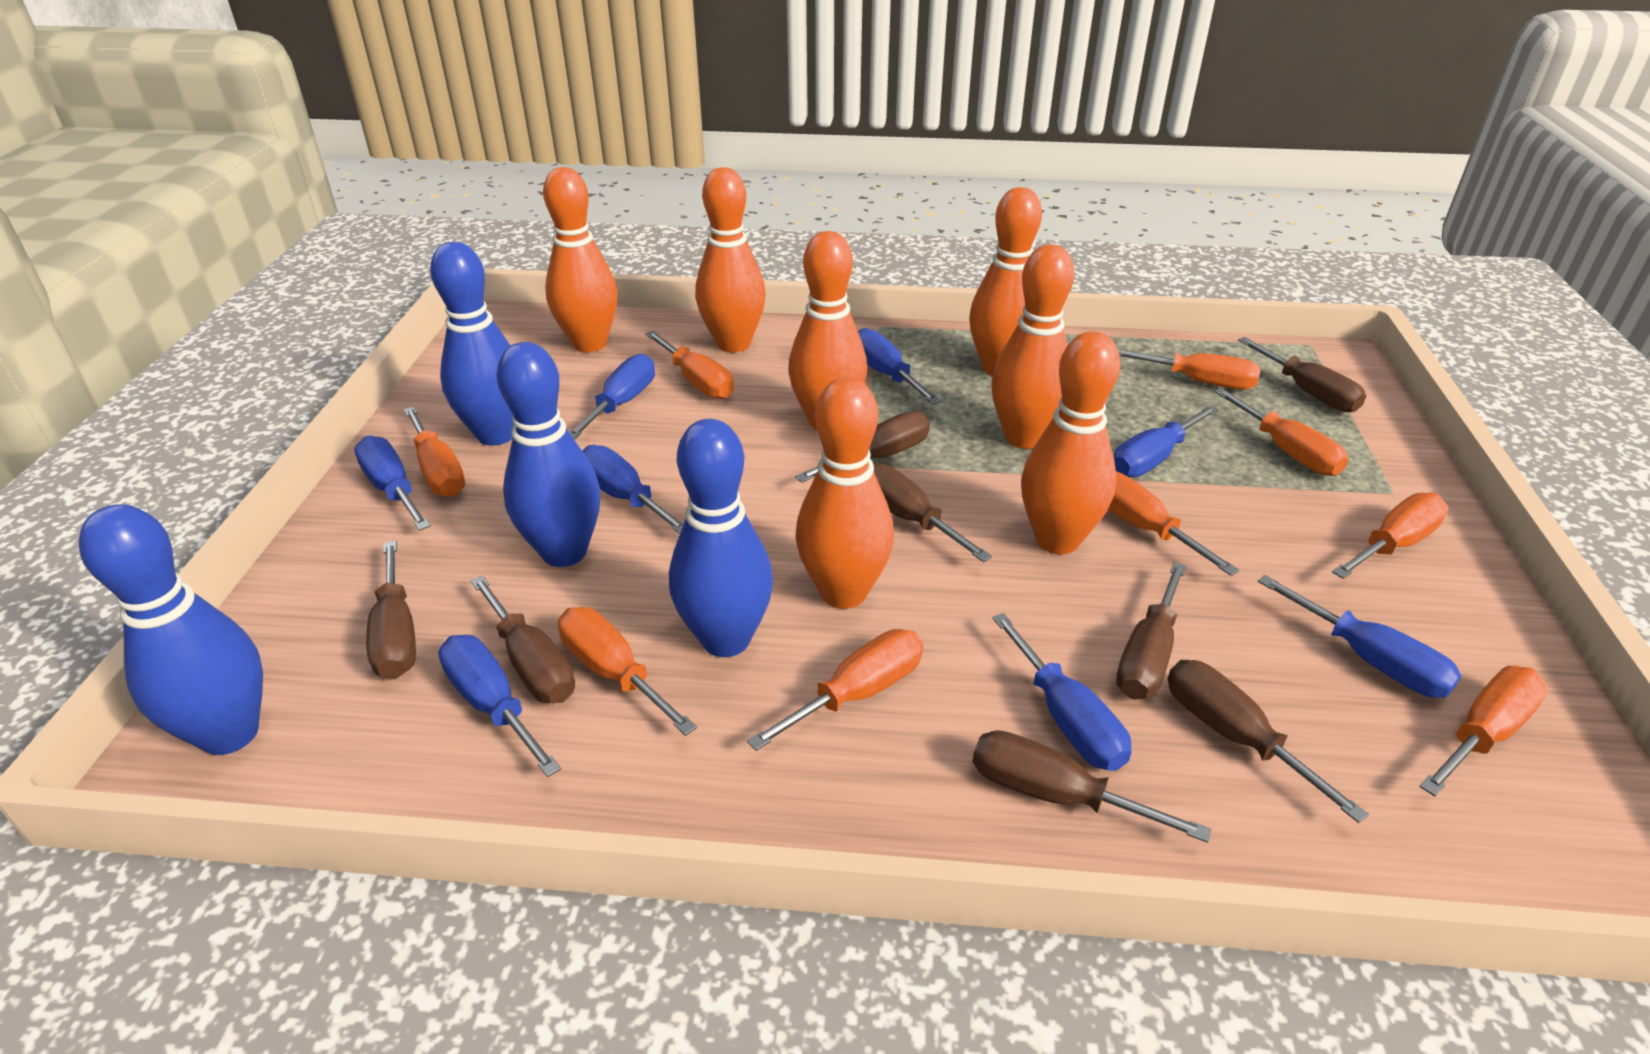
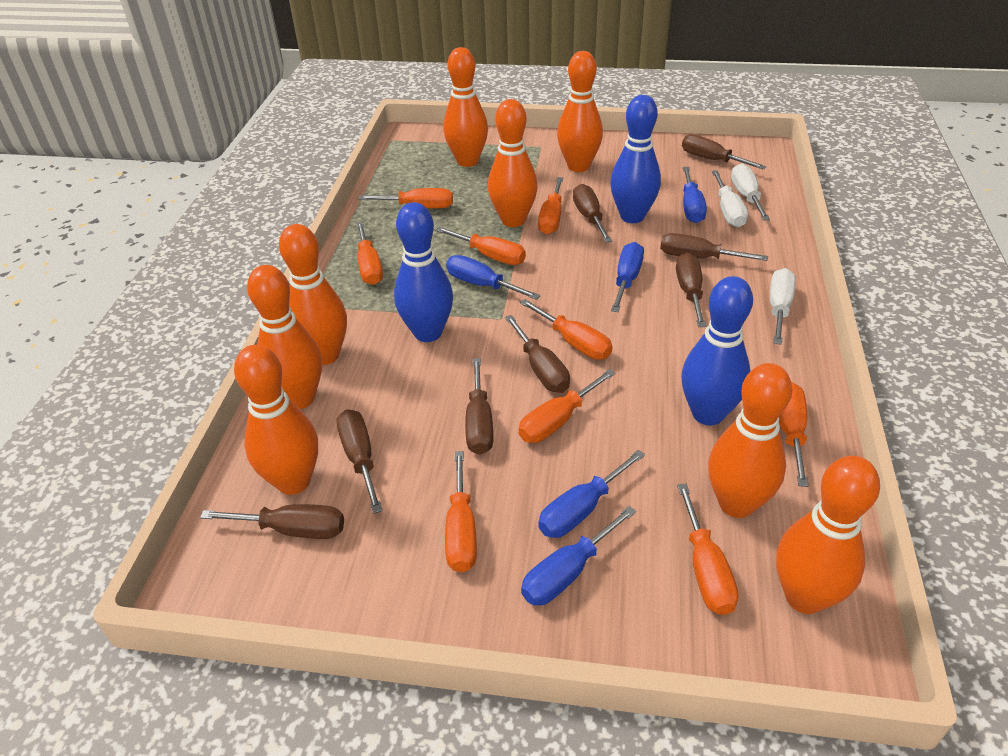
blue bowling pin: 4 -> 3
blue screwdriver: 8 -> 5
orange bowling pin: 7 -> 8
white screwdriver: 0 -> 3

